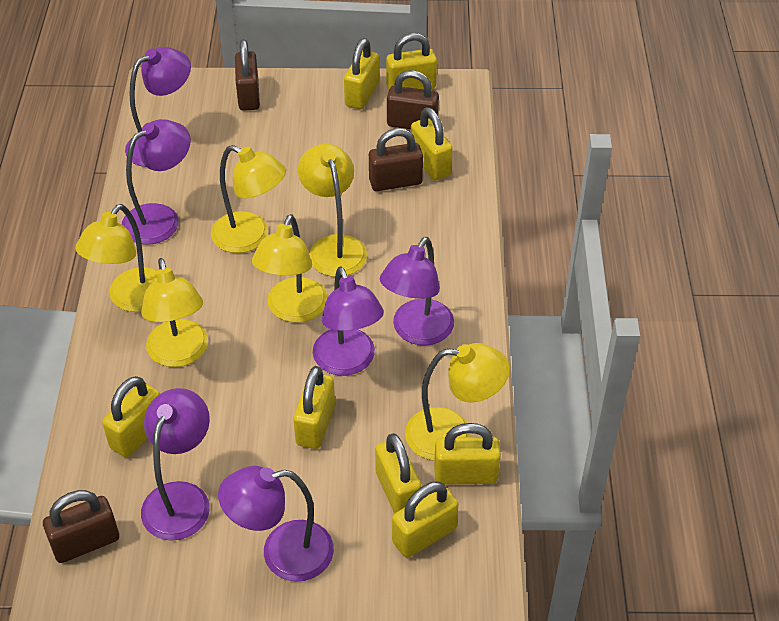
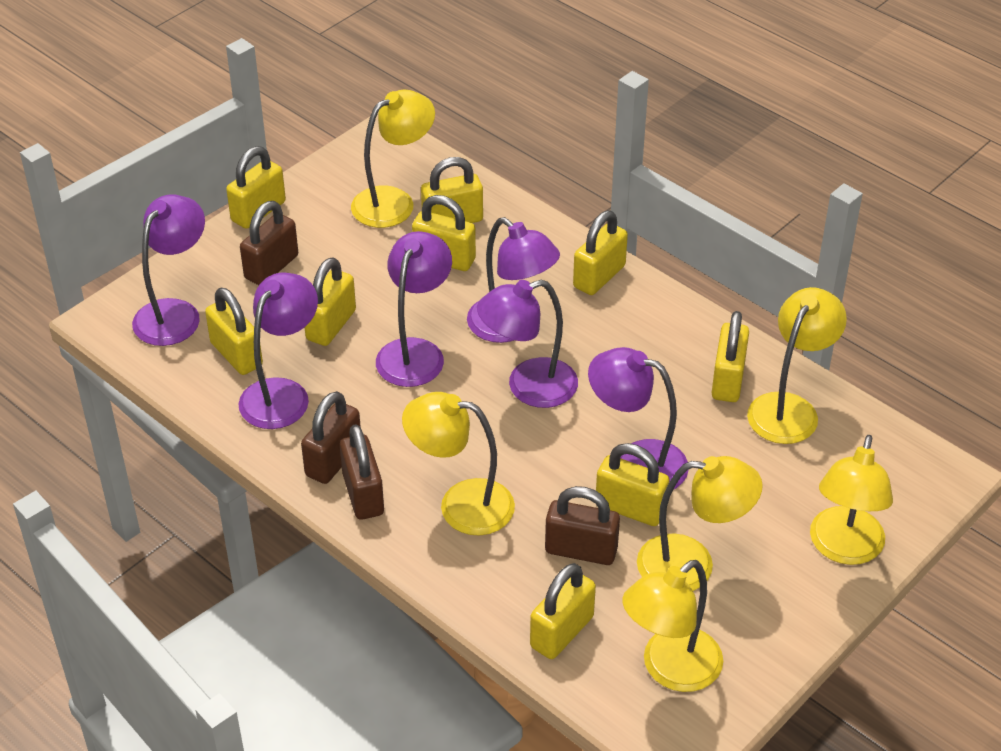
yellow padlock: 8 -> 9

